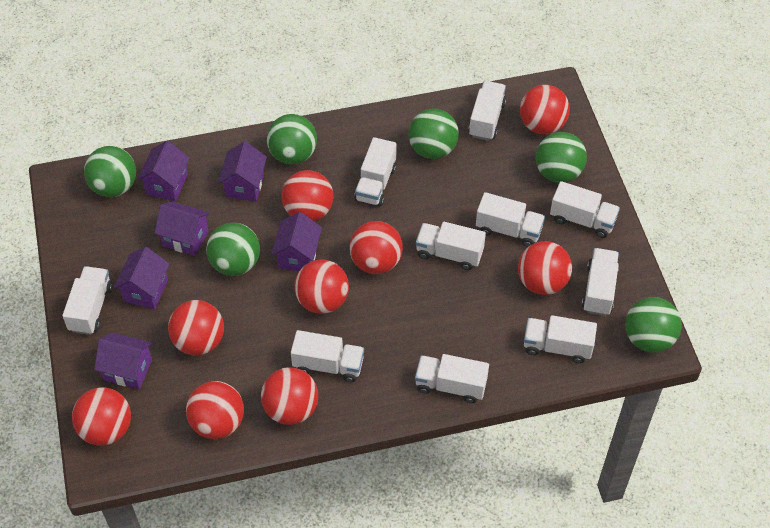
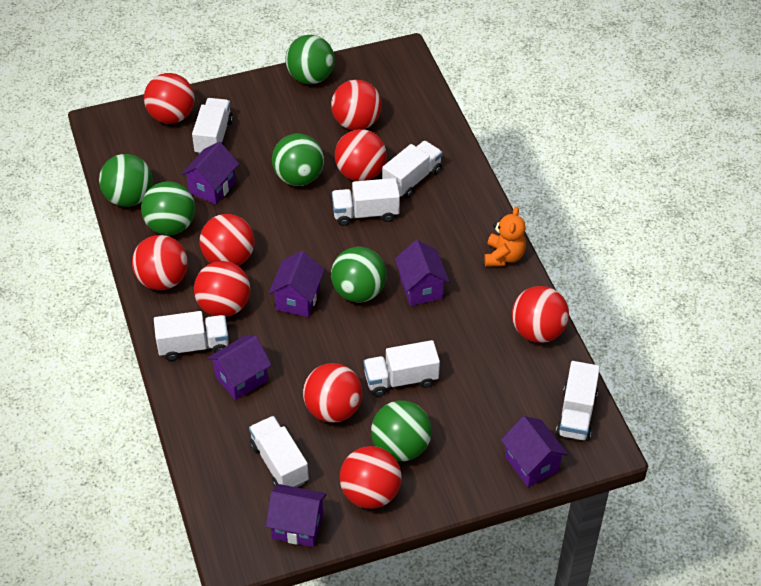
orange teddy bear: 0 -> 1
white truck: 10 -> 7

